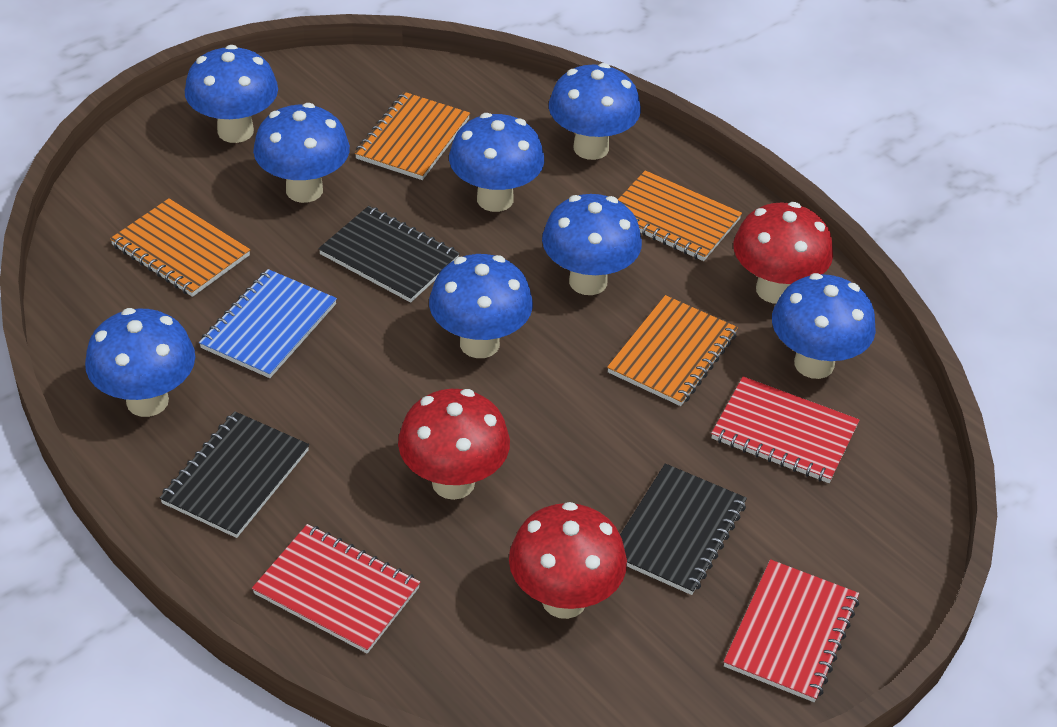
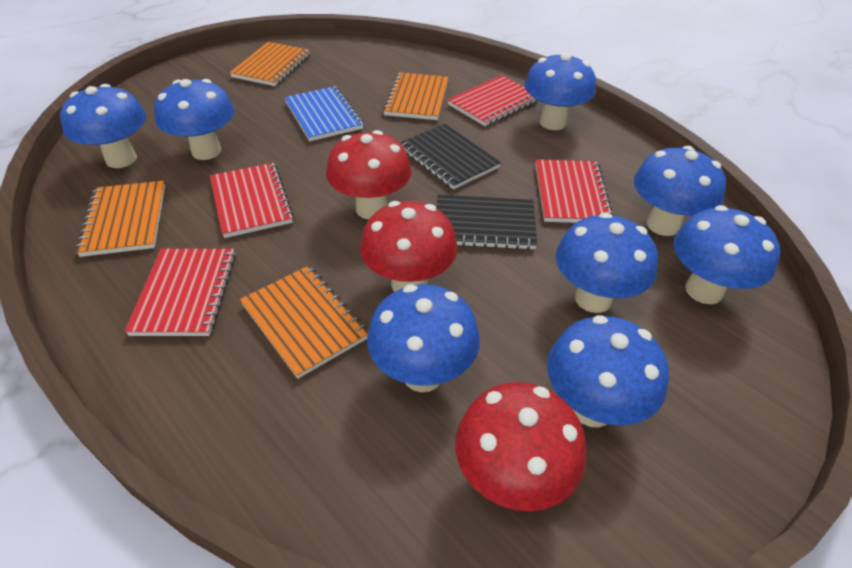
black notebook: 3 -> 2
red notebook: 3 -> 4

